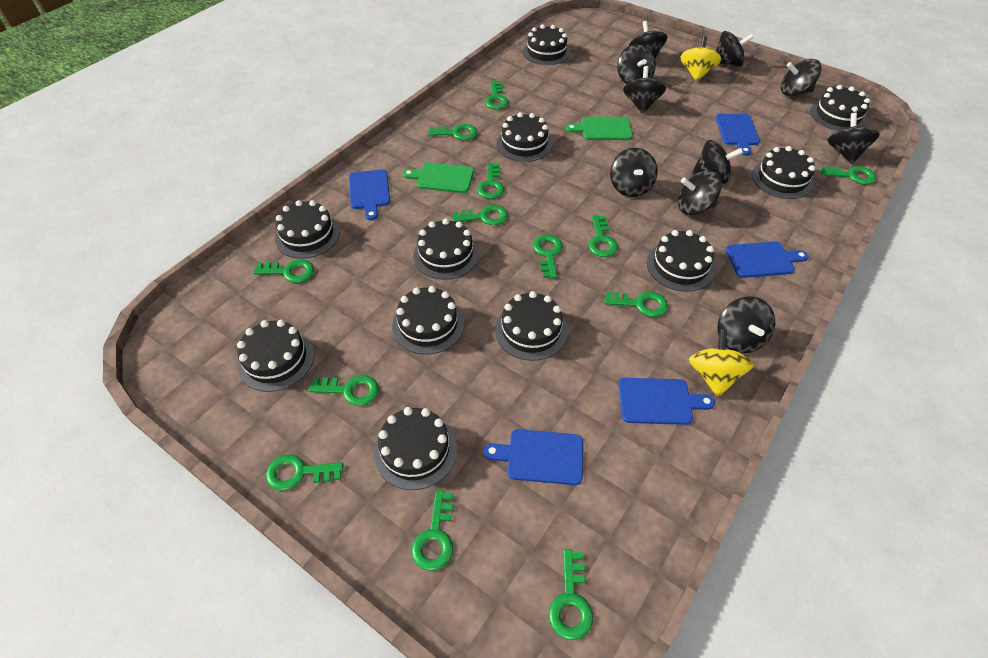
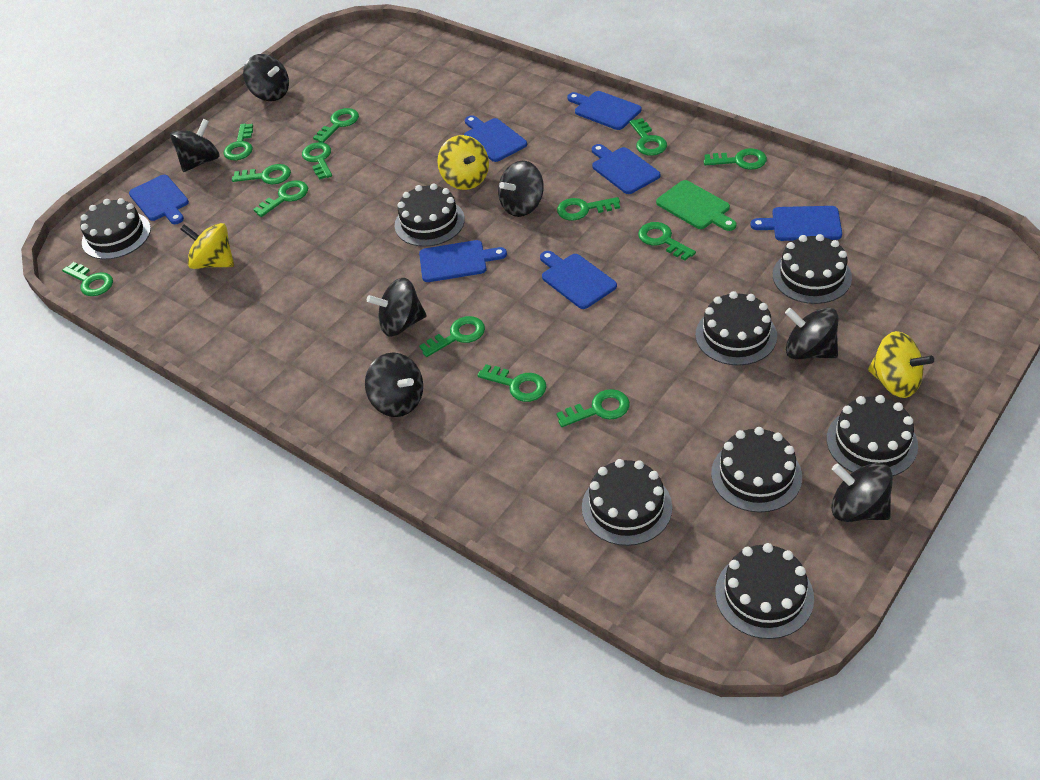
black cake: 11 -> 8
black spinning top: 10 -> 7
blue cutting board: 5 -> 7
green cutting board: 2 -> 1
yellow spinning top: 2 -> 3

